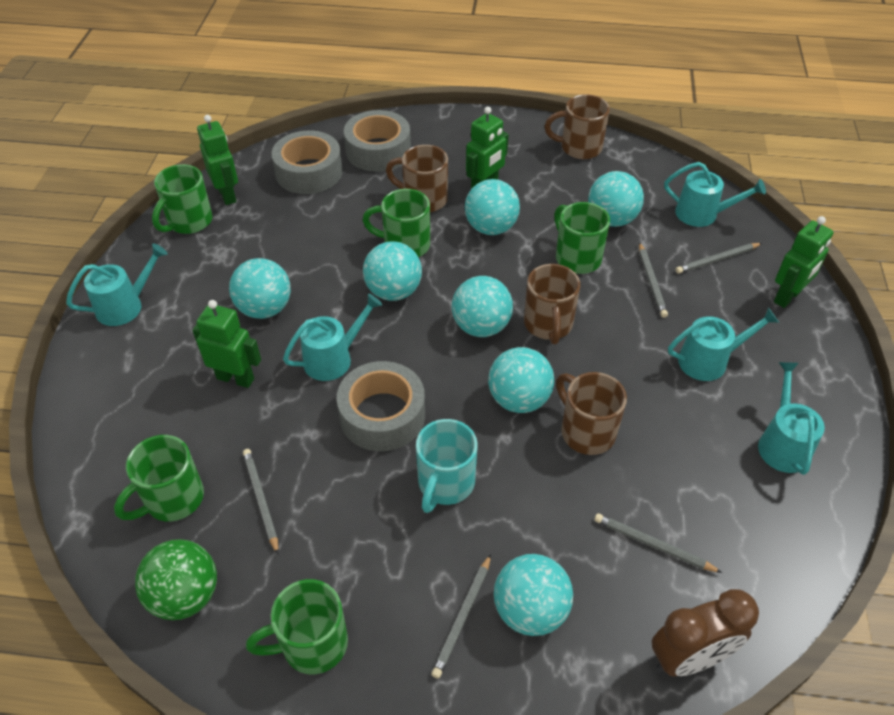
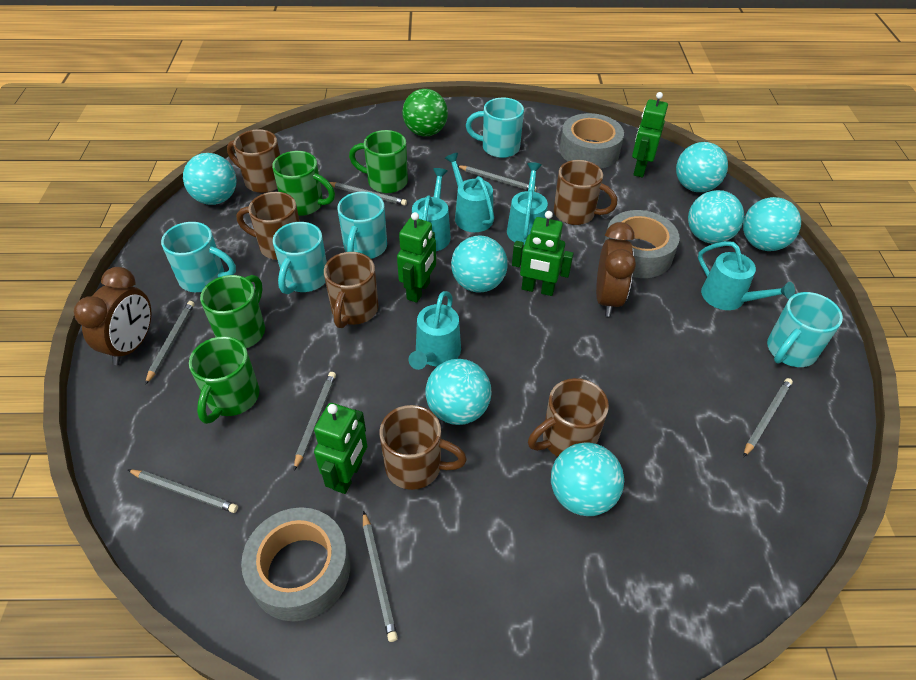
brown clock: 1 -> 2
brown mug: 4 -> 6
green mug: 5 -> 4
grey pencil: 5 -> 7
turquoise mug: 1 -> 5

